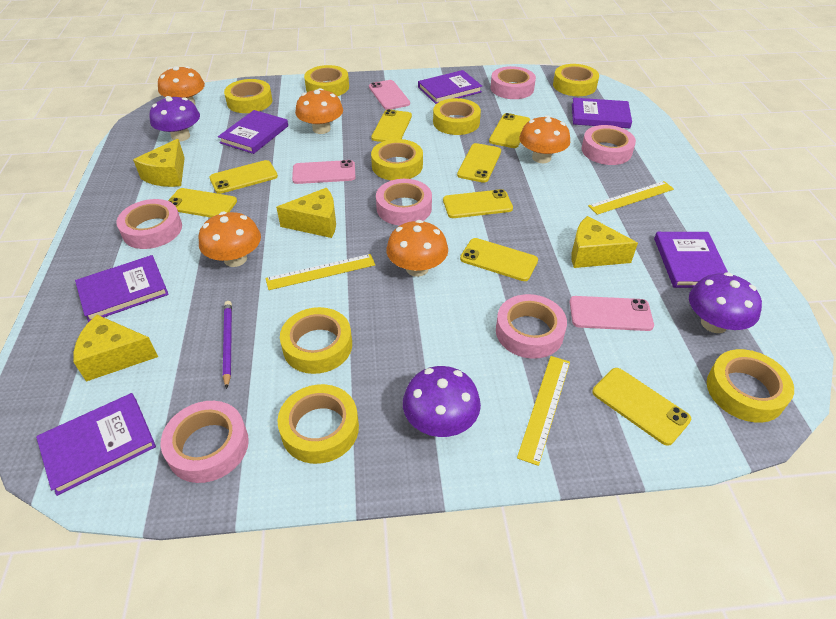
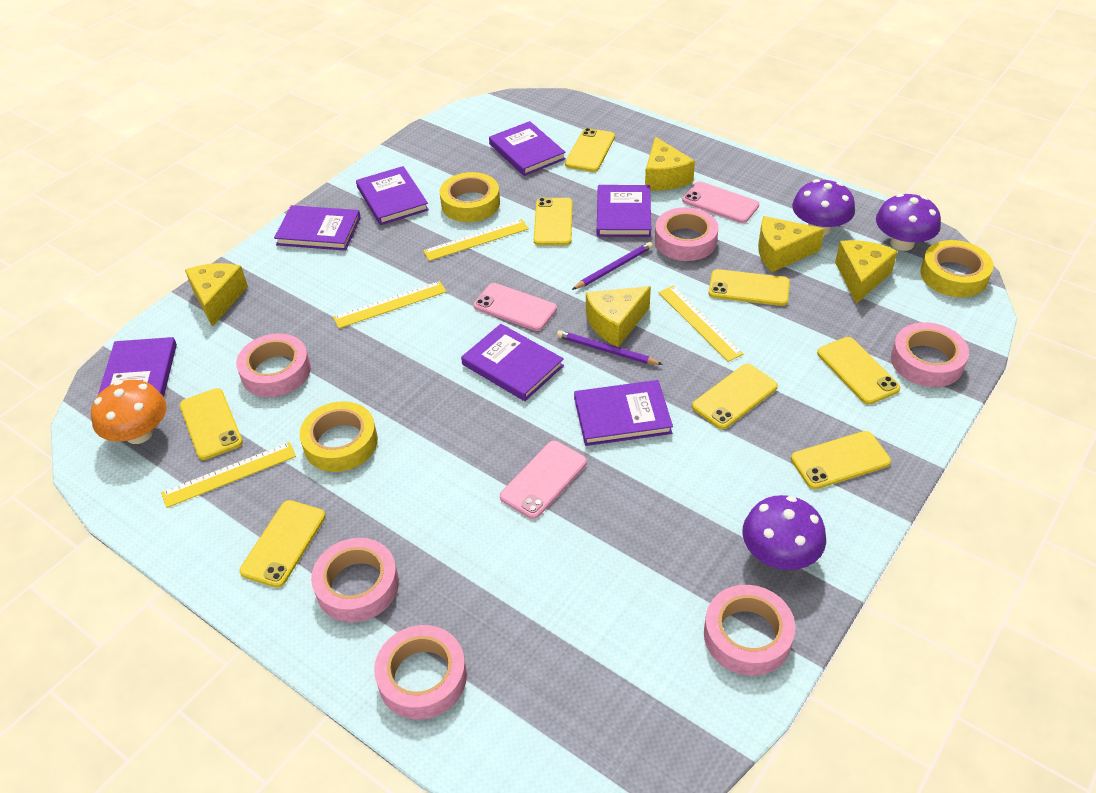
orange mushroom: 5 -> 1
purple book: 6 -> 7
purple pencil: 1 -> 2
yellow cheese: 4 -> 5
yellow ruler: 3 -> 4
yellow tape: 8 -> 3

